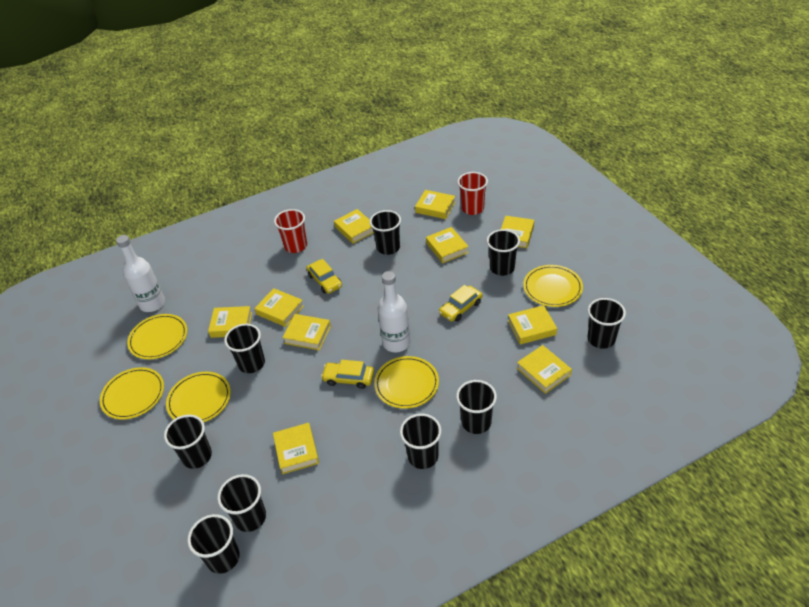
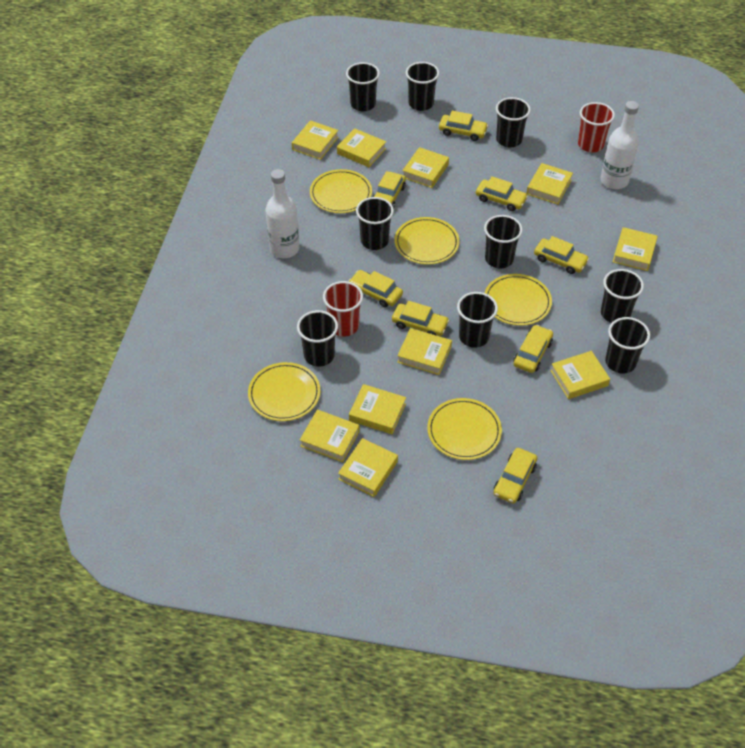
yellow car: 3 -> 8

